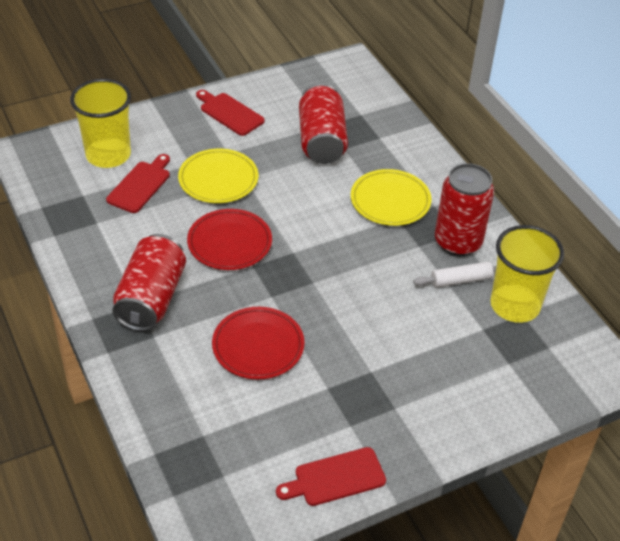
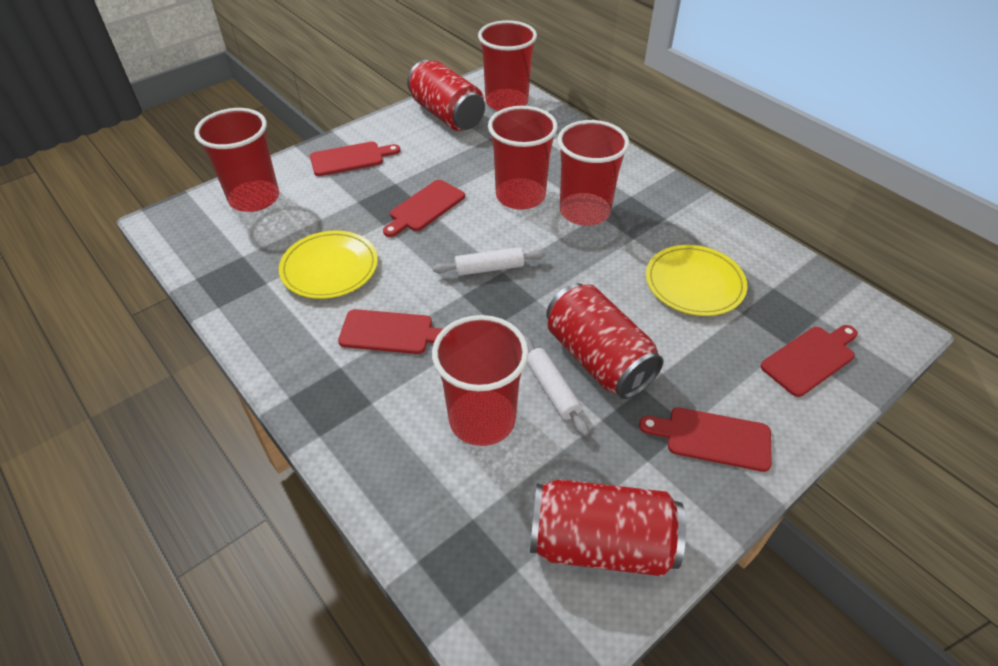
red cup: 0 -> 5
red cutting board: 3 -> 5
red plate: 2 -> 0
white rolling pin: 1 -> 2
yellow cup: 2 -> 0

